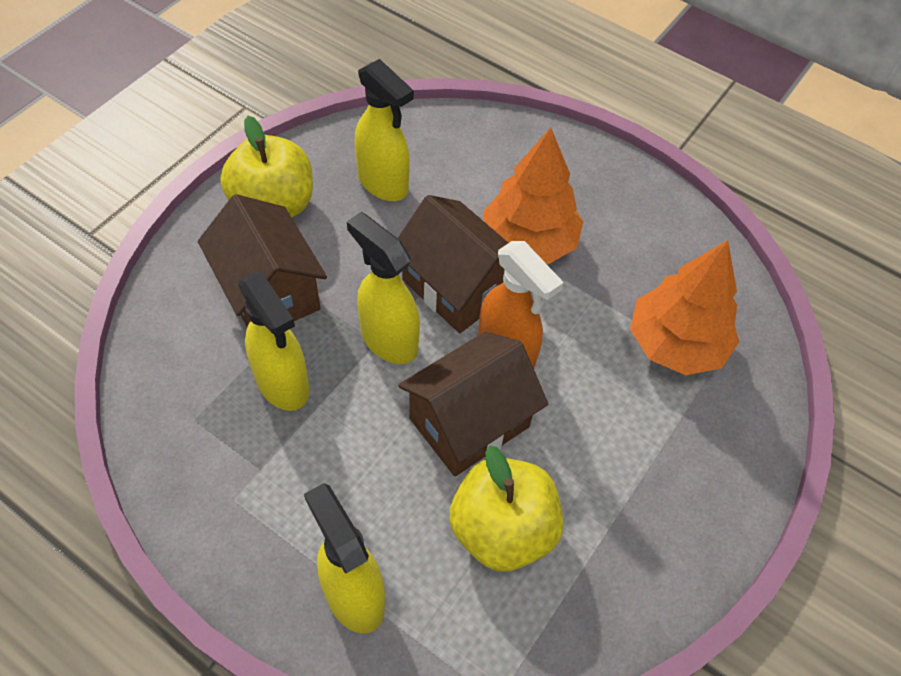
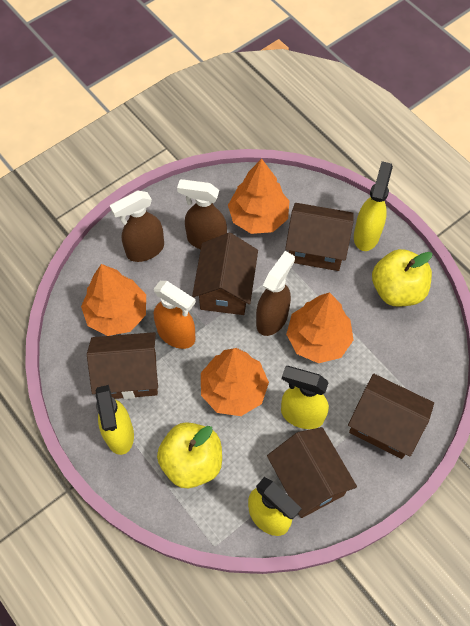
brown house: 3 -> 5
brown spray bottle: 0 -> 3
orange tree: 2 -> 4

